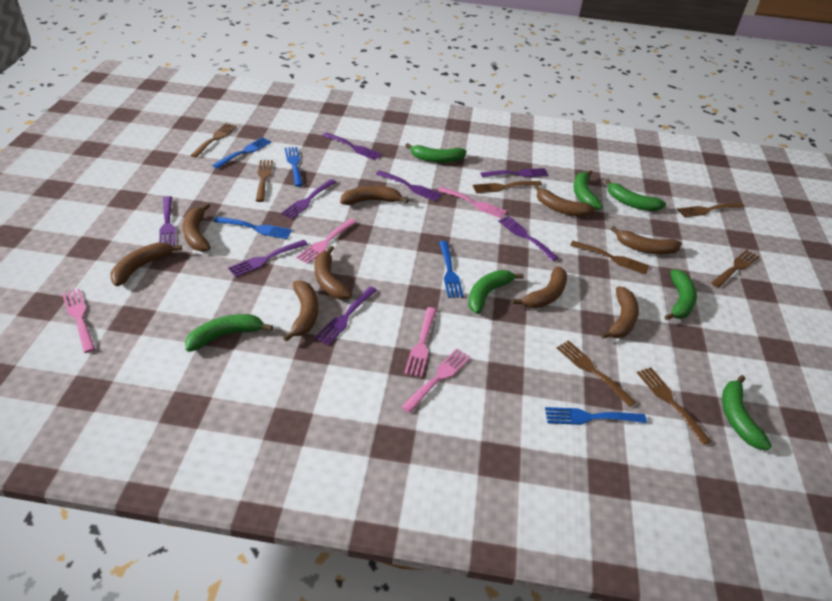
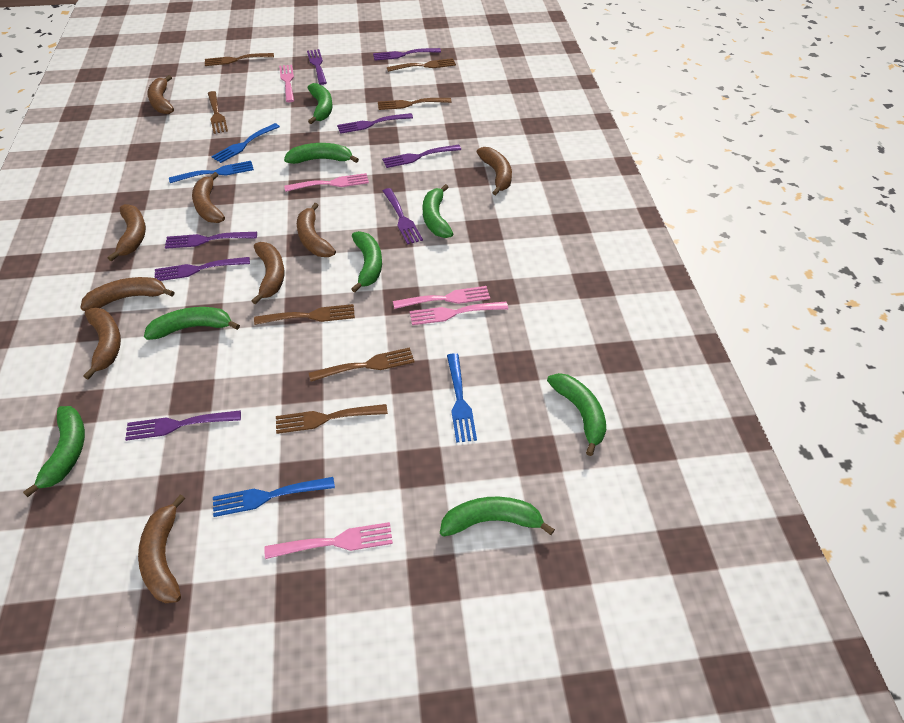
blue fork: 5 -> 4
brown fork: 8 -> 7
green banana: 7 -> 8

